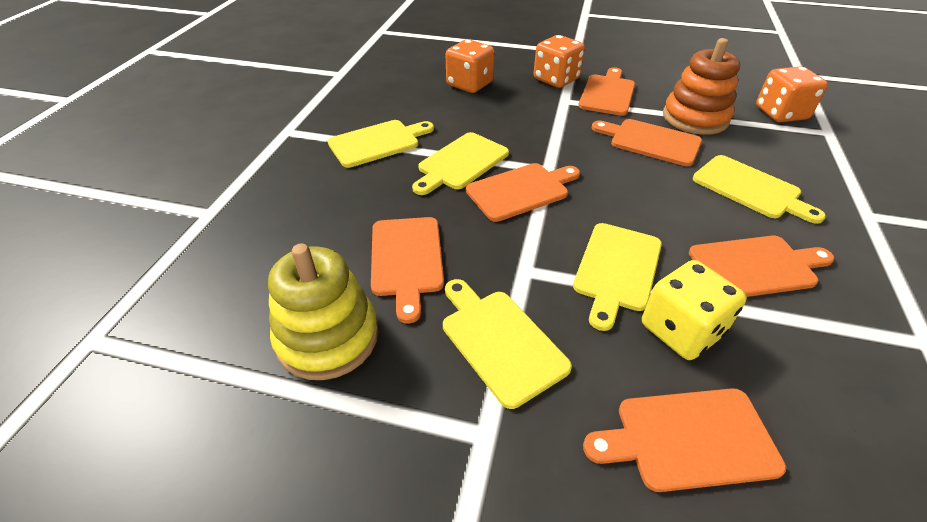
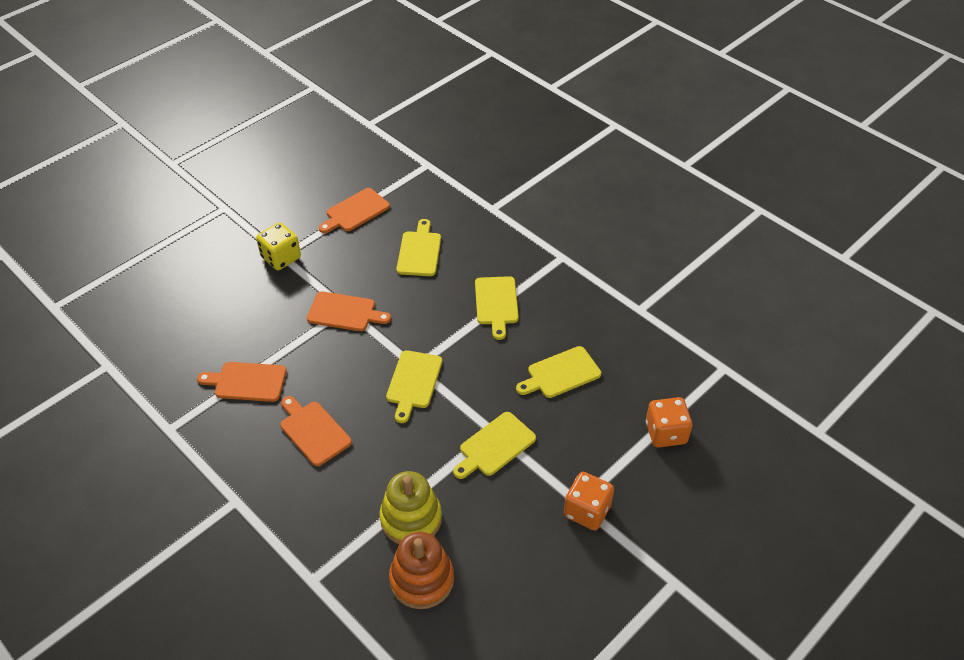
orange cutting board: 6 -> 4
orange dice: 3 -> 2

